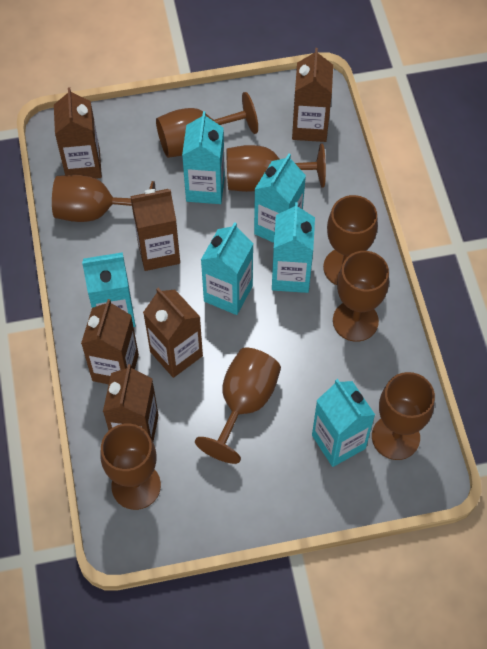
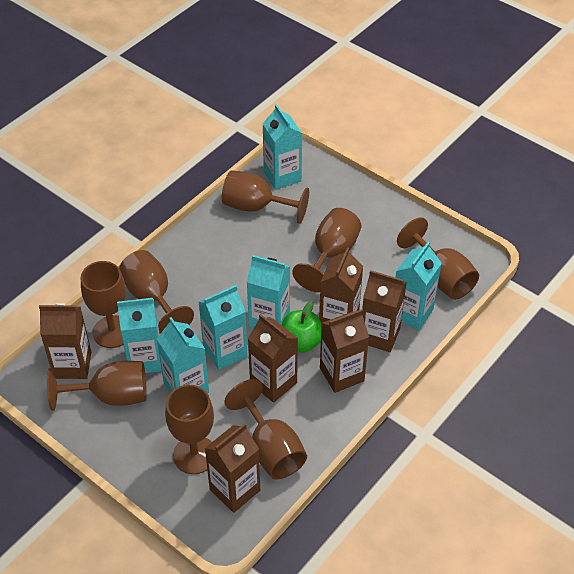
green apple: 0 -> 1

